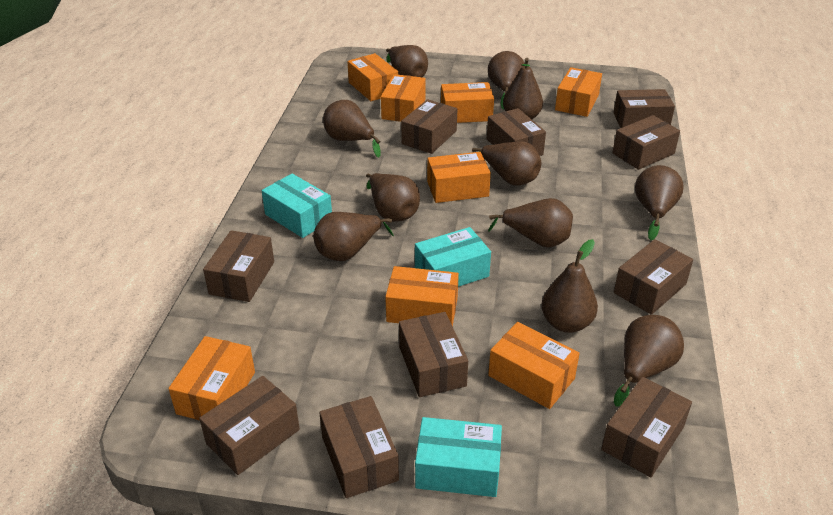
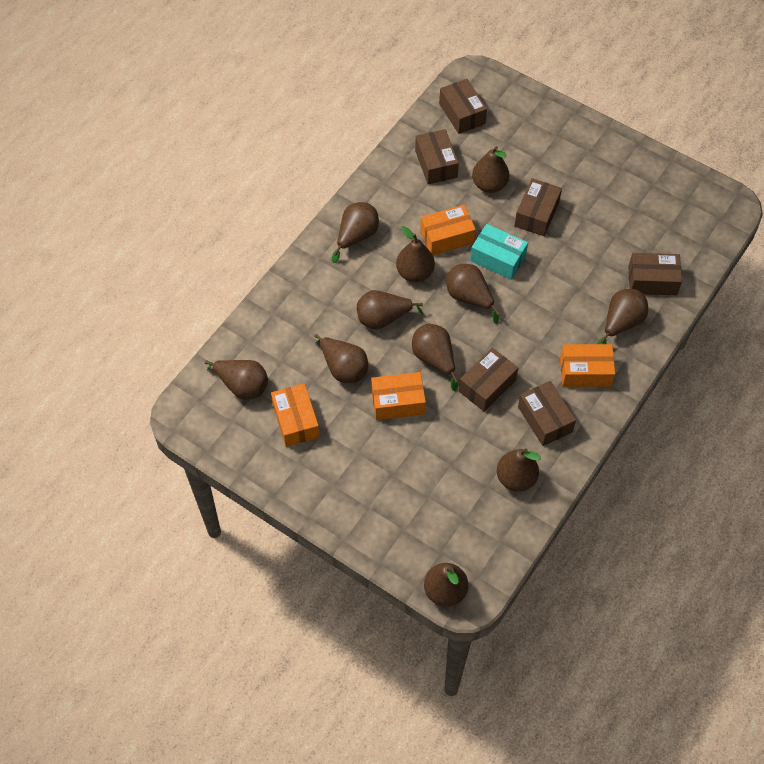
brown box: 10 -> 6
orange box: 8 -> 4
turquoise box: 3 -> 1

